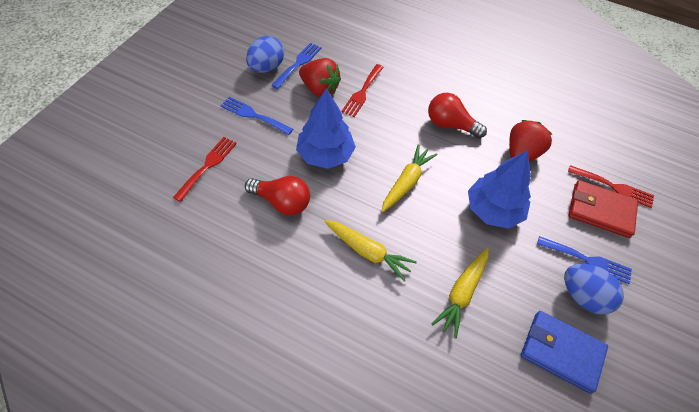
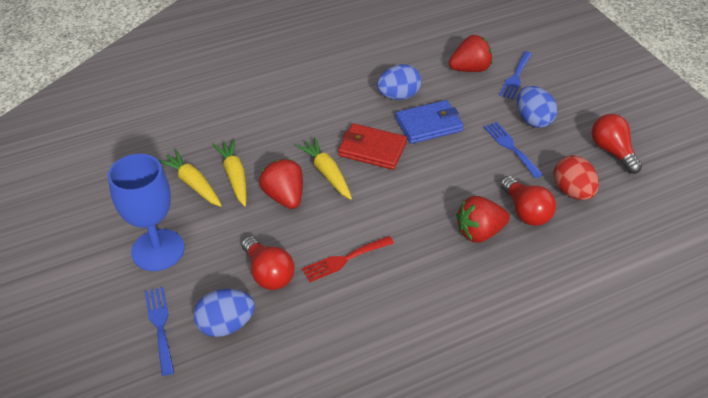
blue egg: 2 -> 3
blue goblet: 0 -> 1
blue tree: 2 -> 0
red egg: 0 -> 1
red fork: 3 -> 1
red light bulb: 2 -> 3
red strawberry: 2 -> 3

